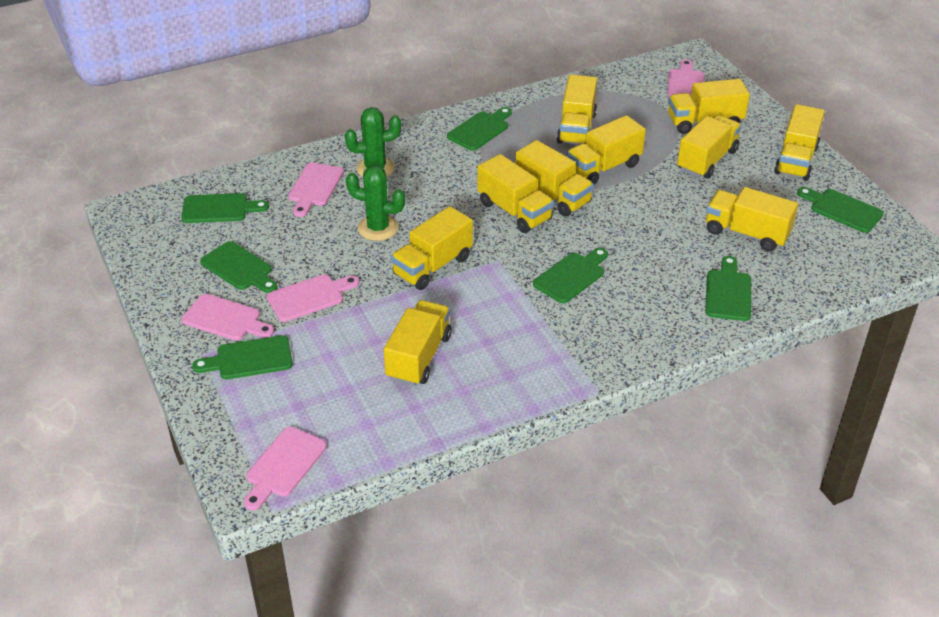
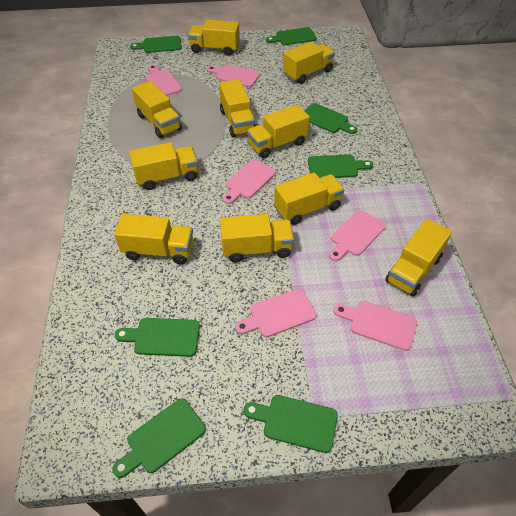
green cactus: 2 -> 0
pink cutting board: 5 -> 6

